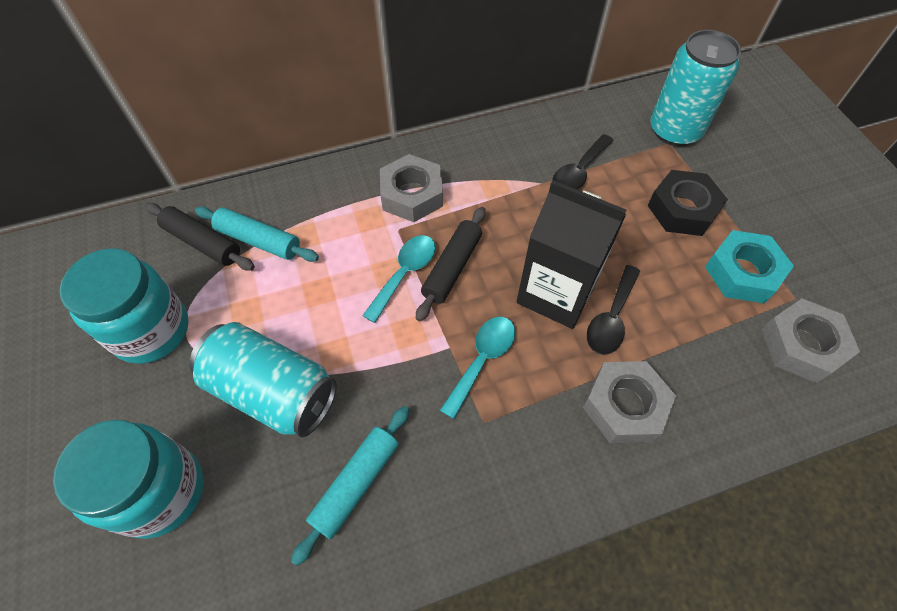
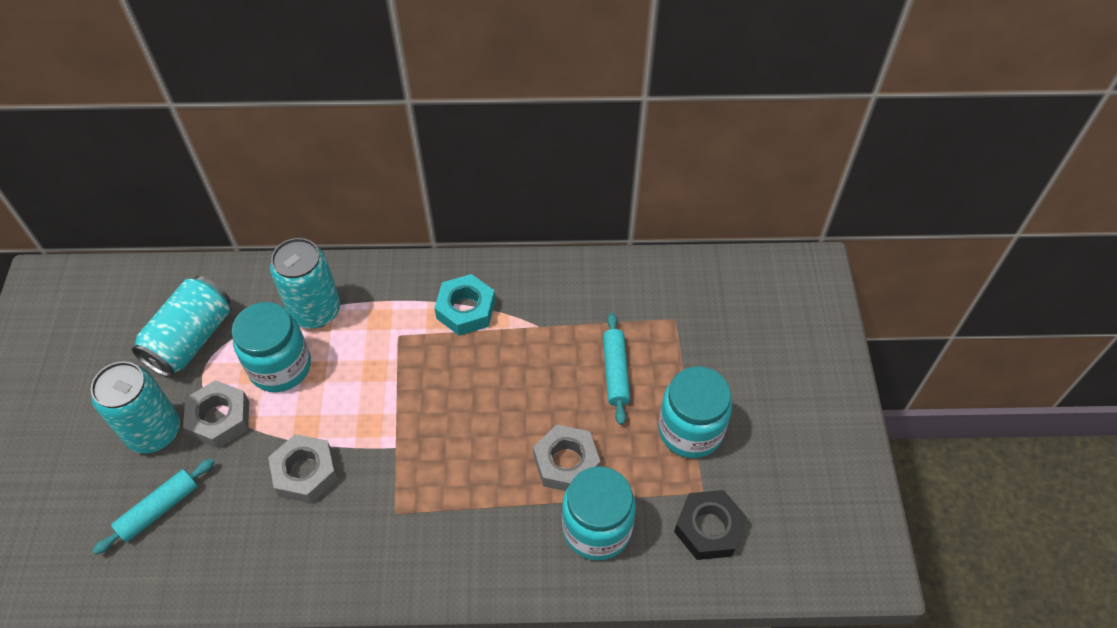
black carton: 1 -> 0
black rolling pin: 2 -> 0
black spoon: 2 -> 0
turquoise can: 2 -> 3
turquoise jar: 2 -> 3
turquoise spoon: 2 -> 0

